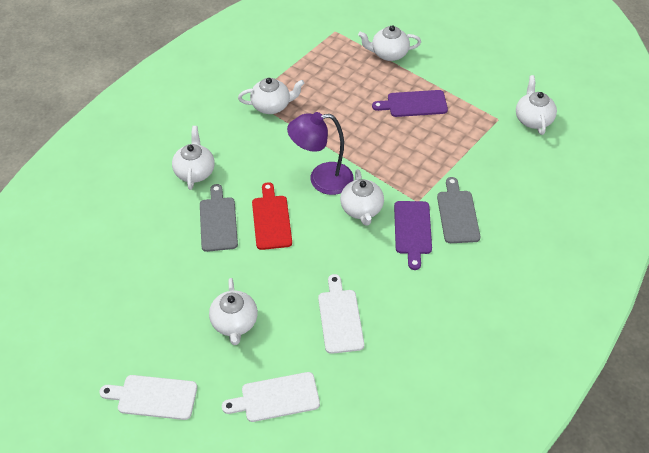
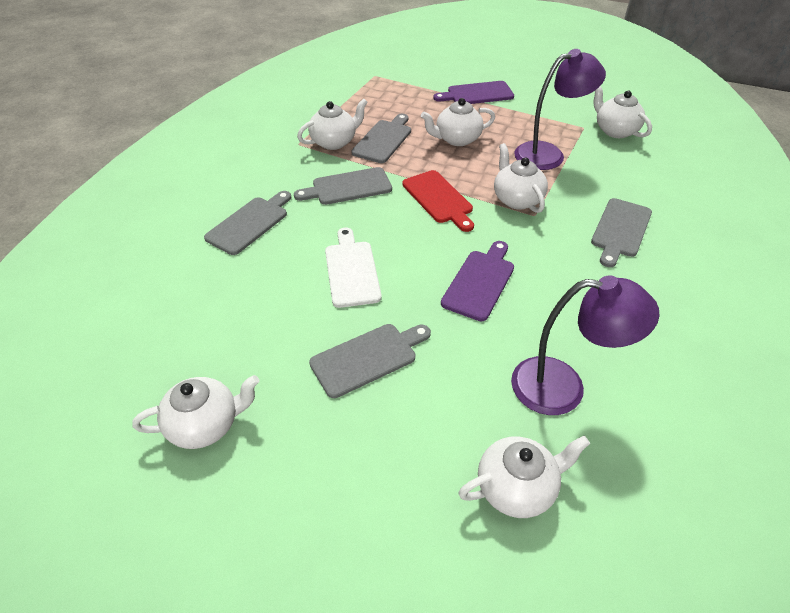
grey cutting board: 2 -> 5
purple lamp: 1 -> 2
white cutting board: 3 -> 1

